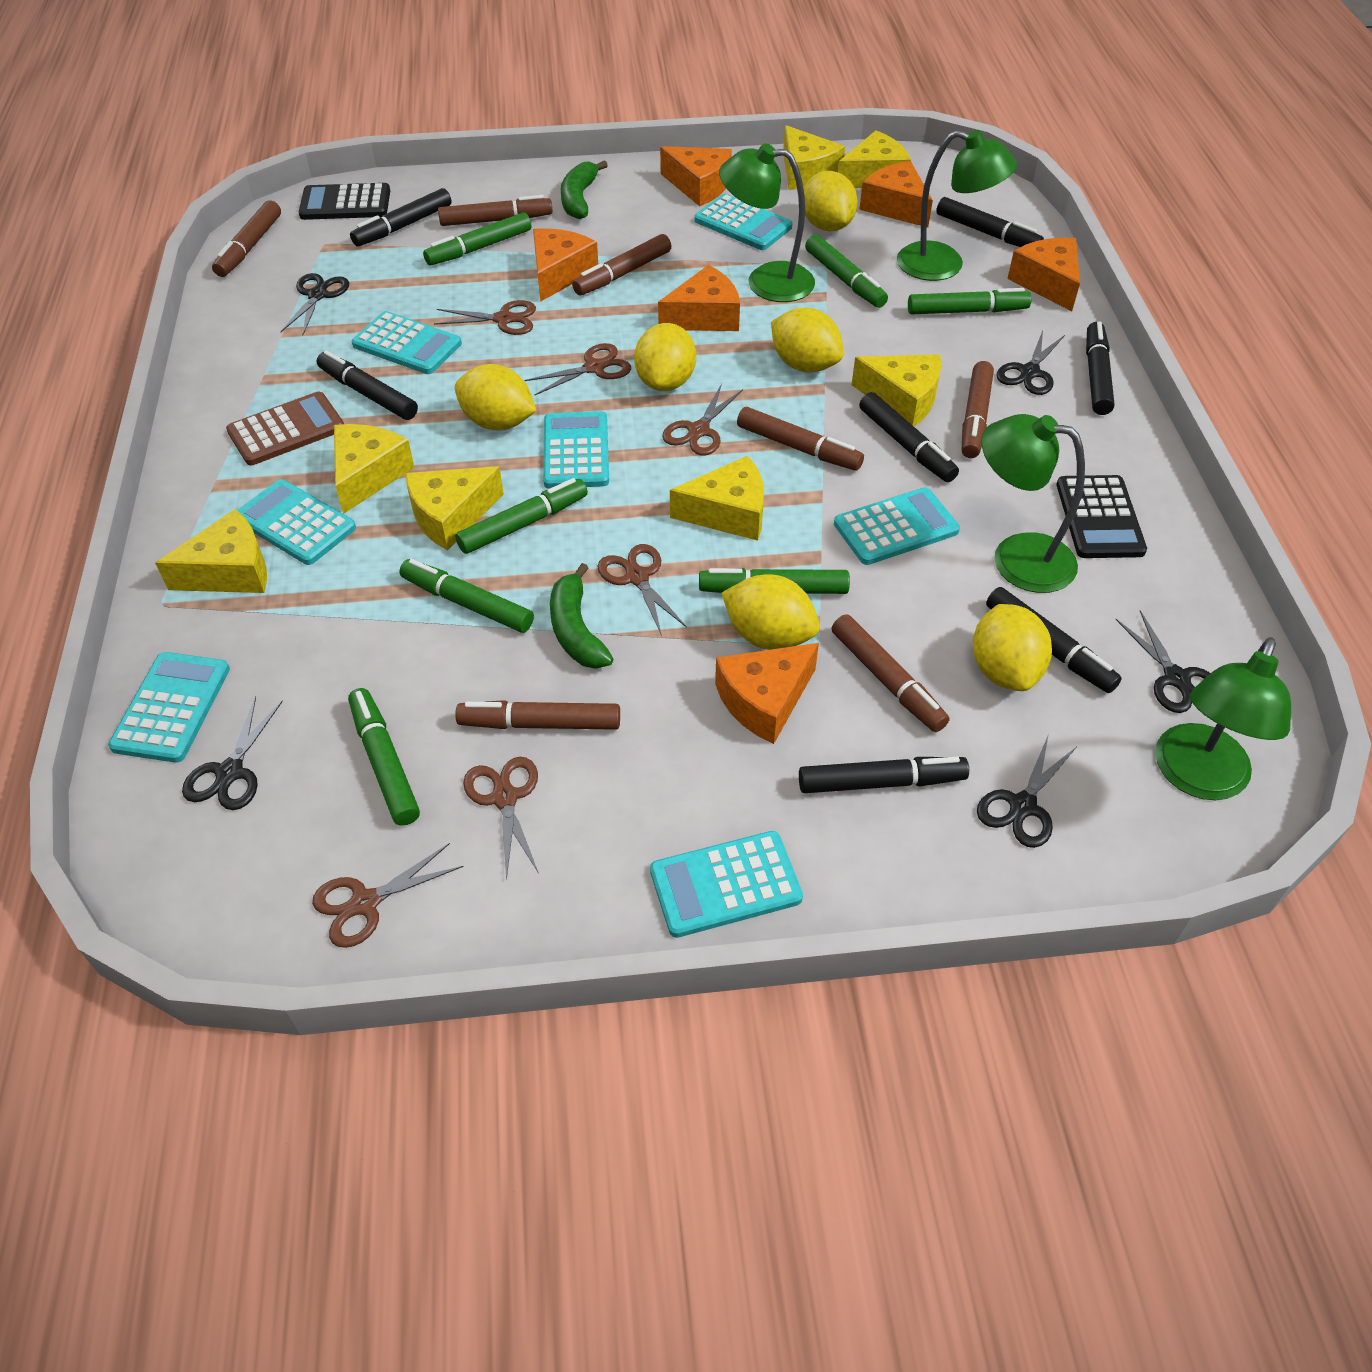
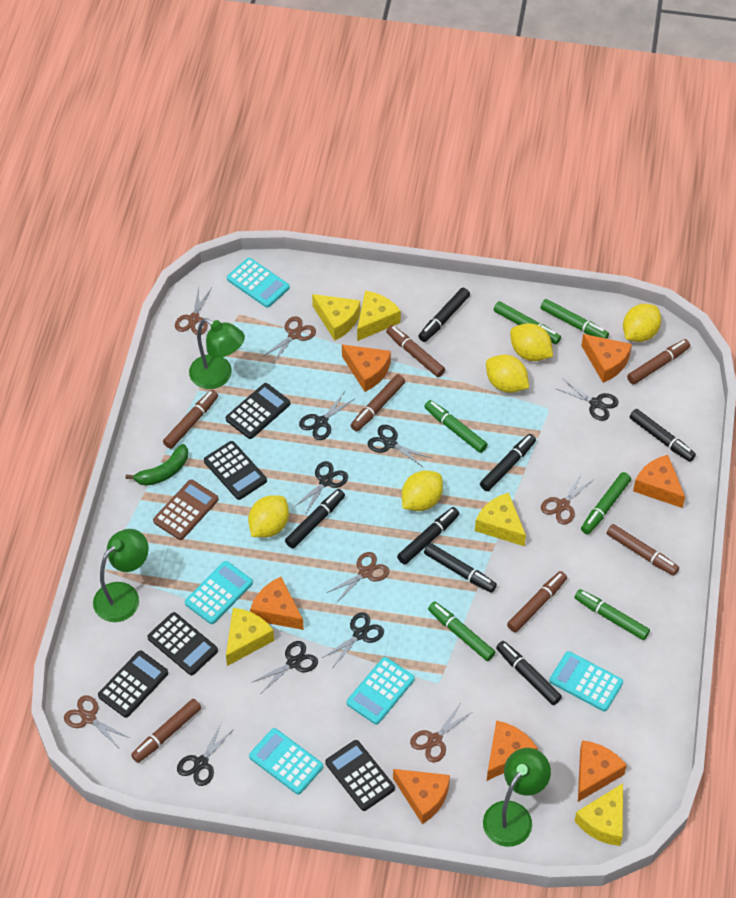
black calculator: 2 -> 5
black scissors: 5 -> 7
green banana: 2 -> 1
green lamp: 4 -> 3
green marker: 7 -> 6
orange cheese: 6 -> 7
turquoise calculator: 7 -> 5
yellow cheese: 7 -> 5
yellow lemon: 6 -> 5

